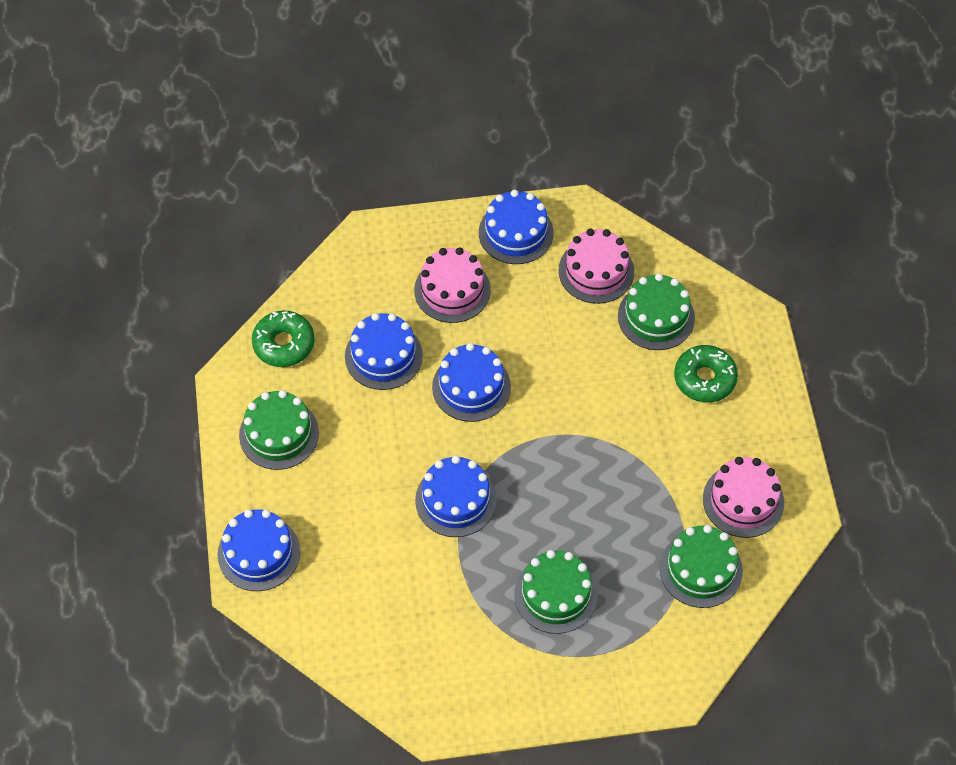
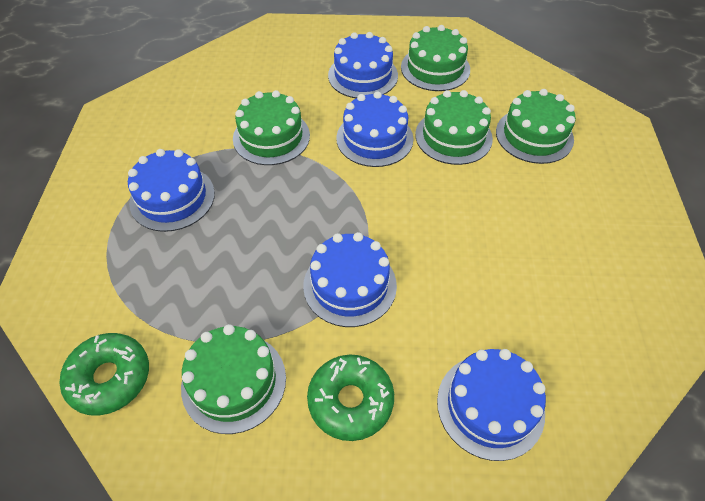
green cake: 4 -> 5
pink cake: 3 -> 0

